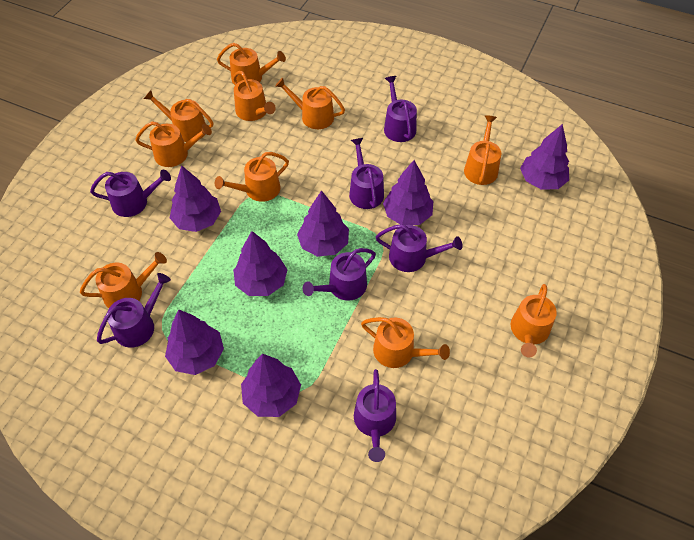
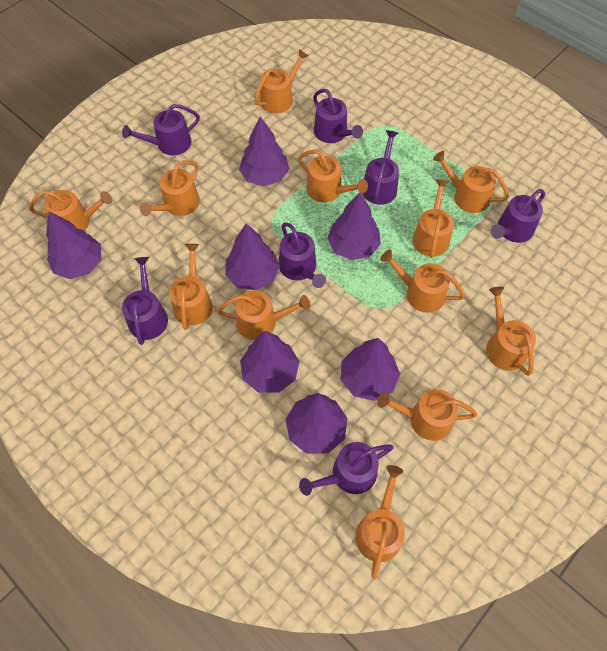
orange watering can: 10 -> 12

